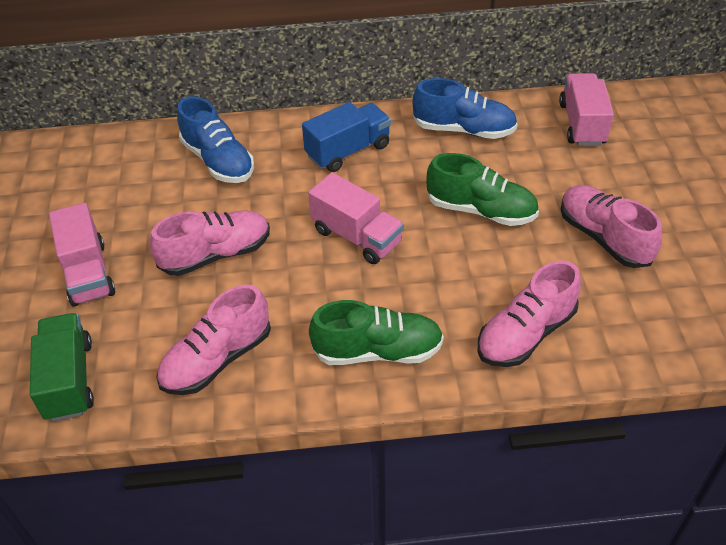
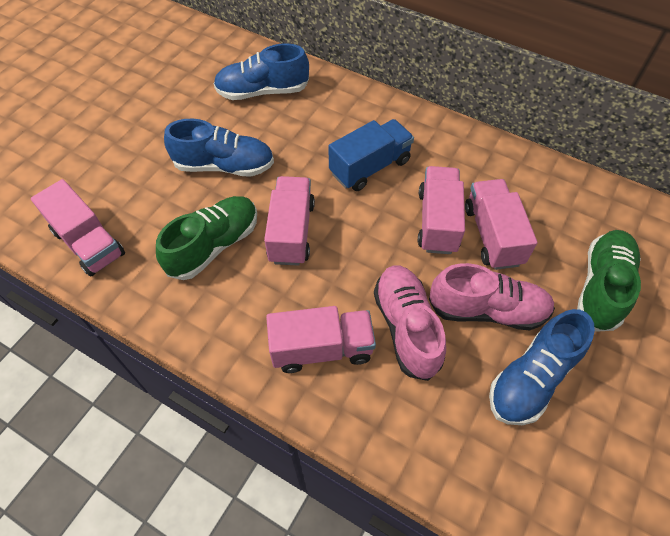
blue shoe: 2 -> 3
green truck: 1 -> 0
pink shoe: 4 -> 2
pink truck: 3 -> 5

